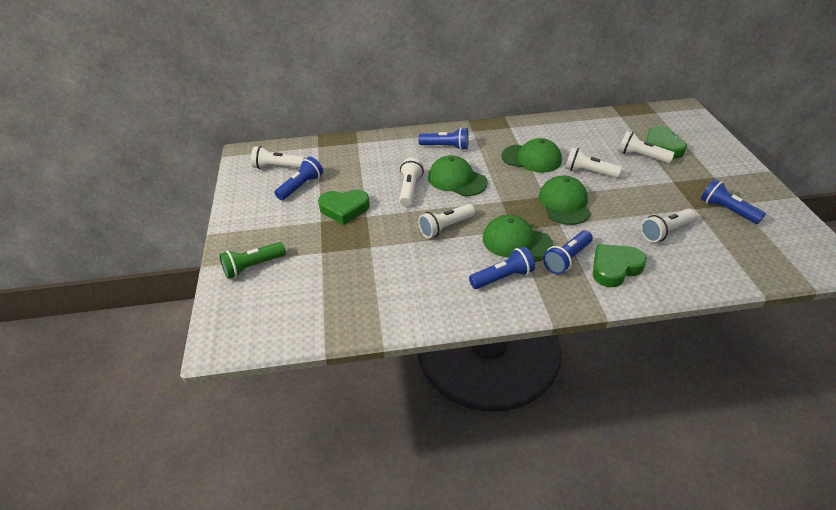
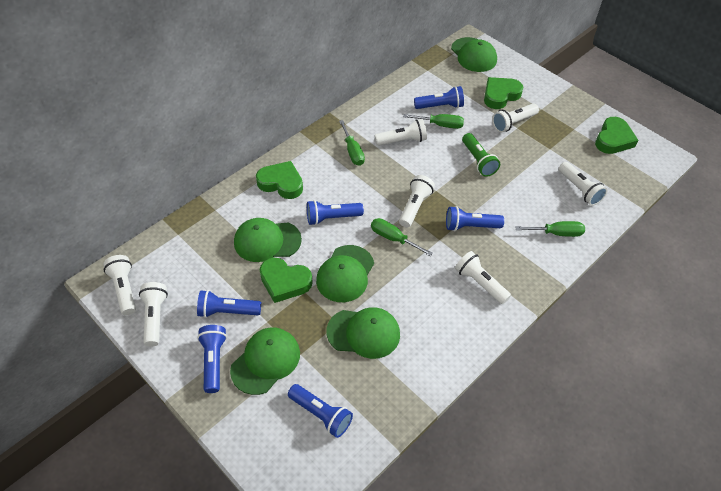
blue flashlight: 5 -> 6
green cap: 4 -> 5
green heart: 3 -> 4
green screwdriver: 0 -> 4
white flashlight: 6 -> 7

